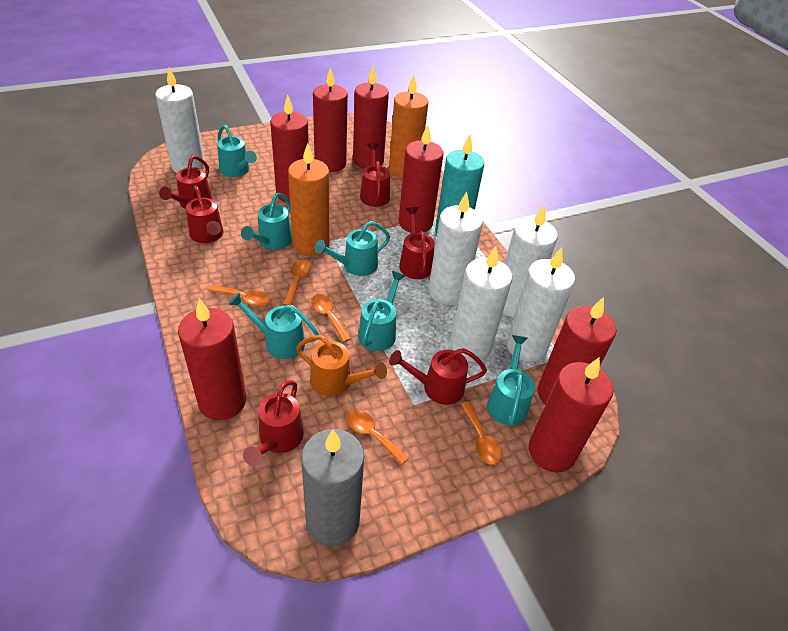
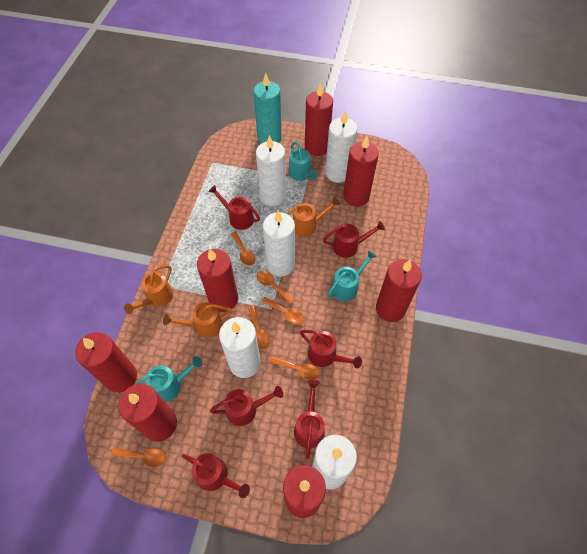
grey candle: 1 -> 0
orange candle: 2 -> 0
orange spoon: 5 -> 6
orange watering can: 1 -> 3
turquoise watering can: 6 -> 3

